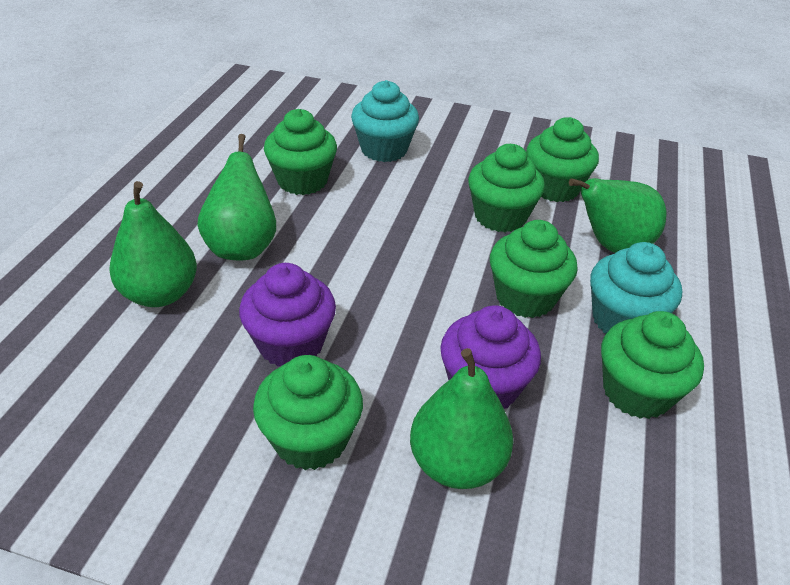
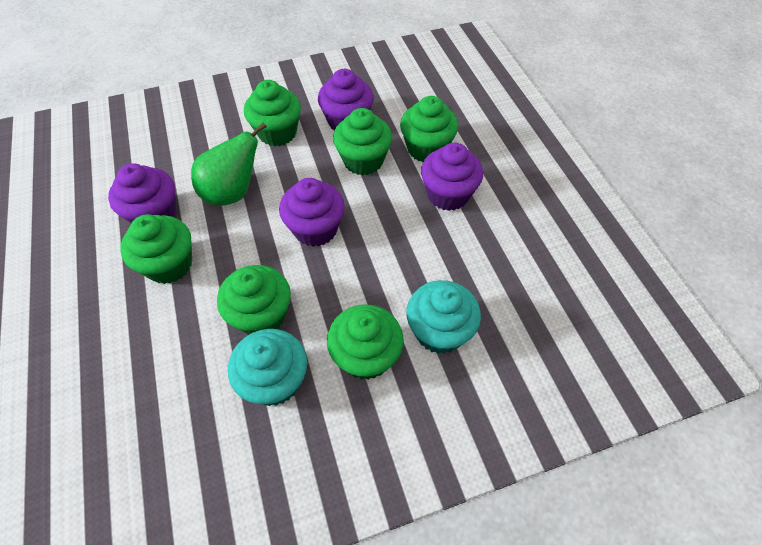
green pear: 4 -> 1
purple cupcake: 2 -> 4

